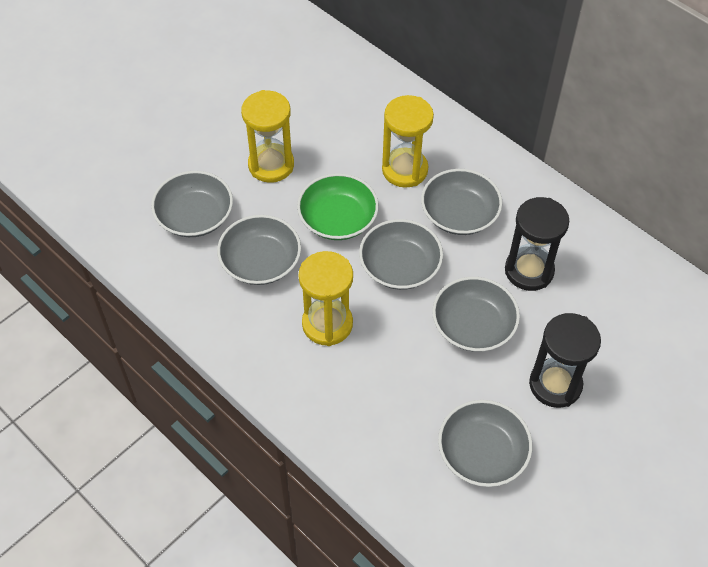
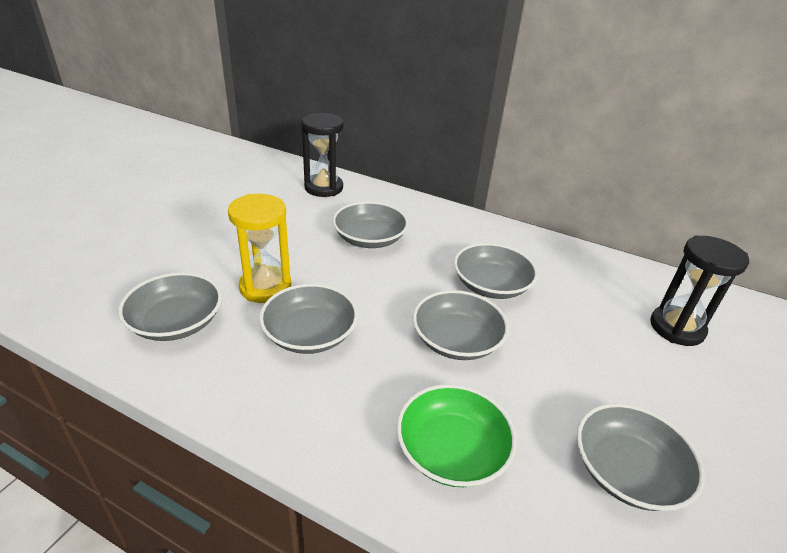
yellow hourglass: 3 -> 1

